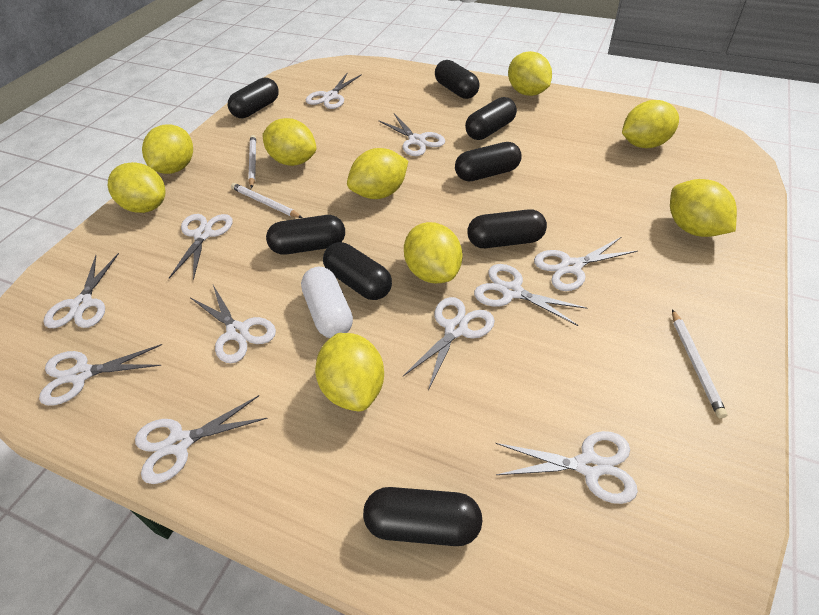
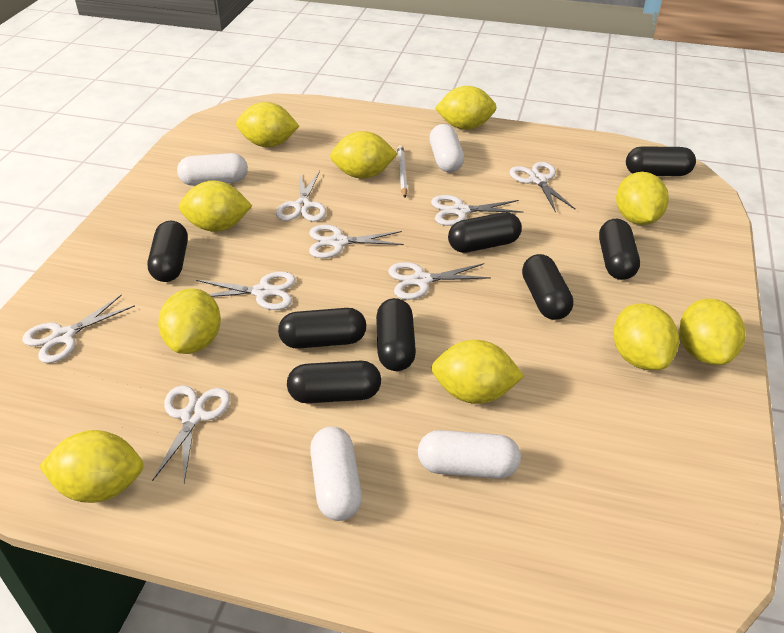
white capsule: 1 -> 4
white pencil: 3 -> 1
white scissors: 11 -> 8
yellow lemon: 9 -> 10

